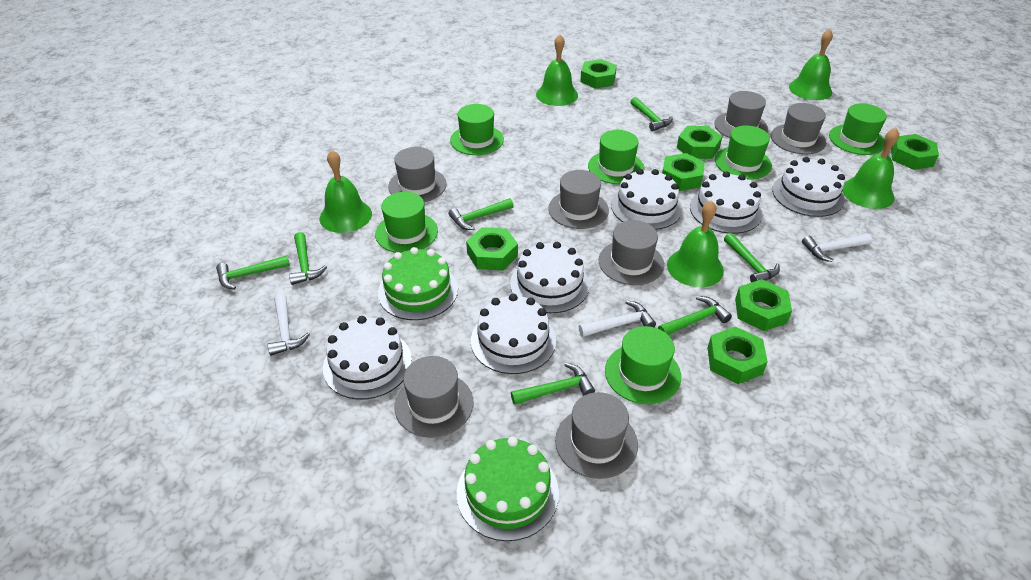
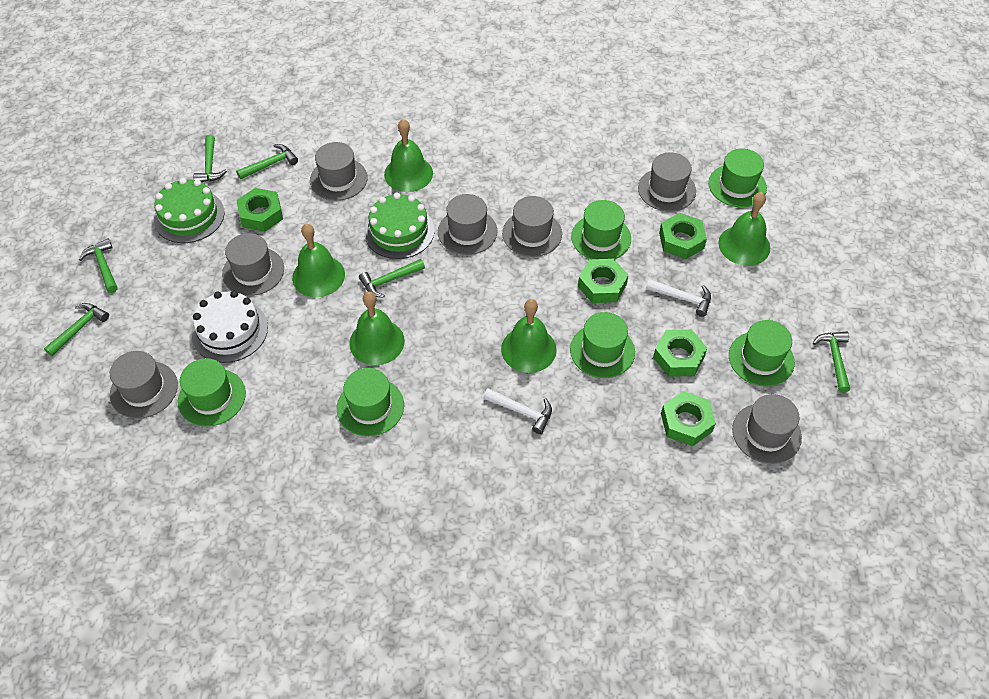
green hammer: 7 -> 6
green nut: 7 -> 5
white cake: 6 -> 1
white hammer: 3 -> 2

